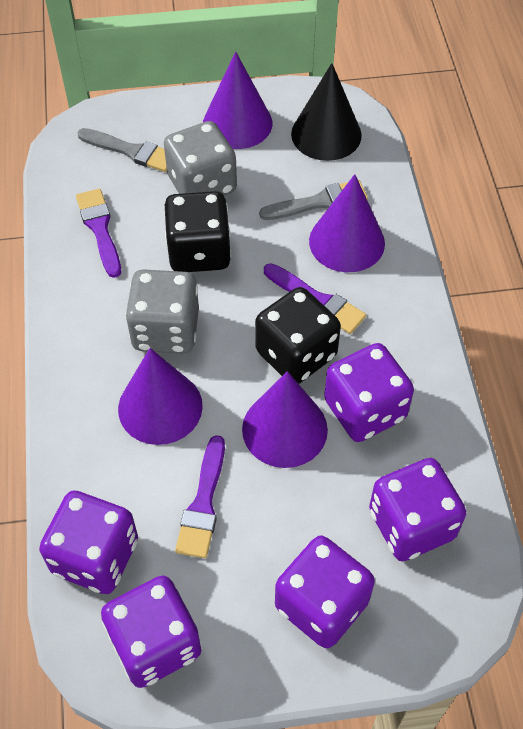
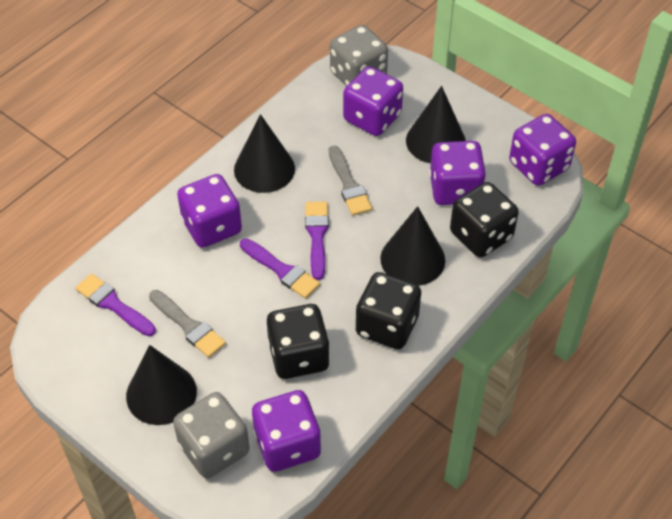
black cone: 1 -> 4
black dice: 2 -> 3
purple cone: 4 -> 0

